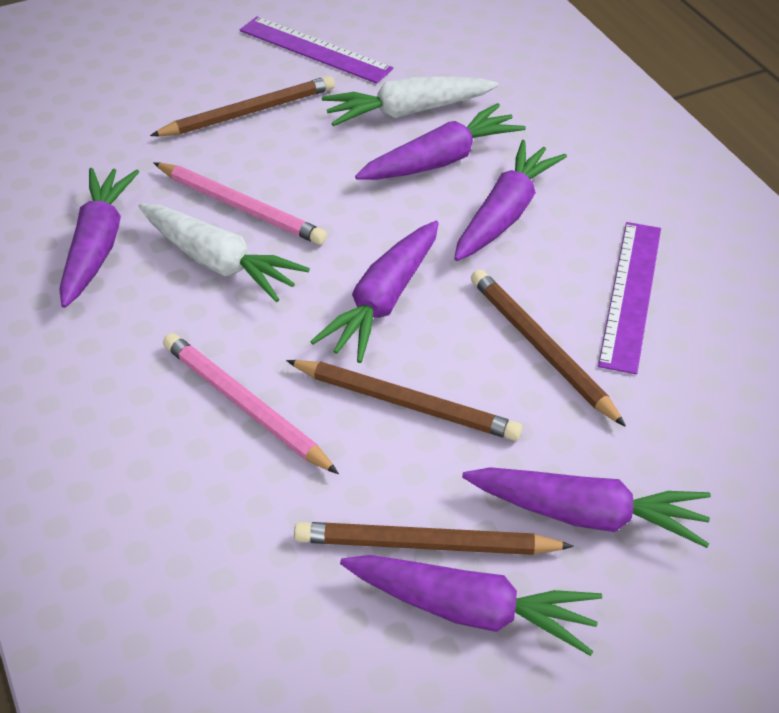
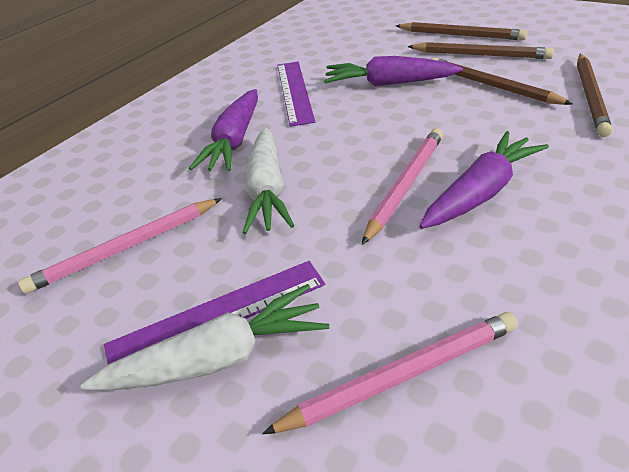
pink pencil: 2 -> 3
purple carrot: 6 -> 3

